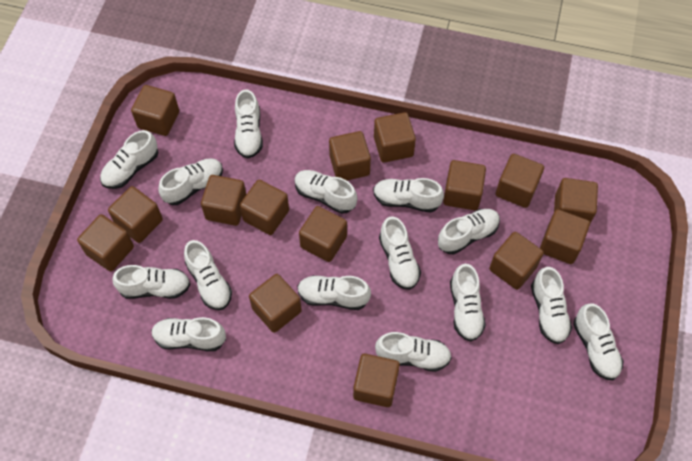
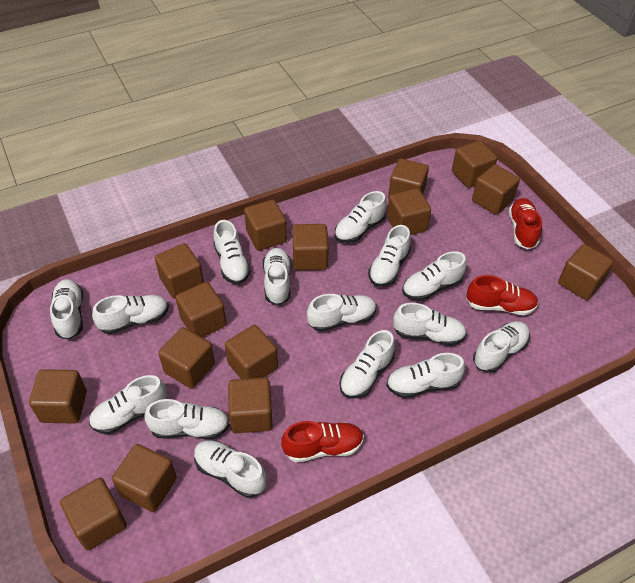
red shoe: 0 -> 3

